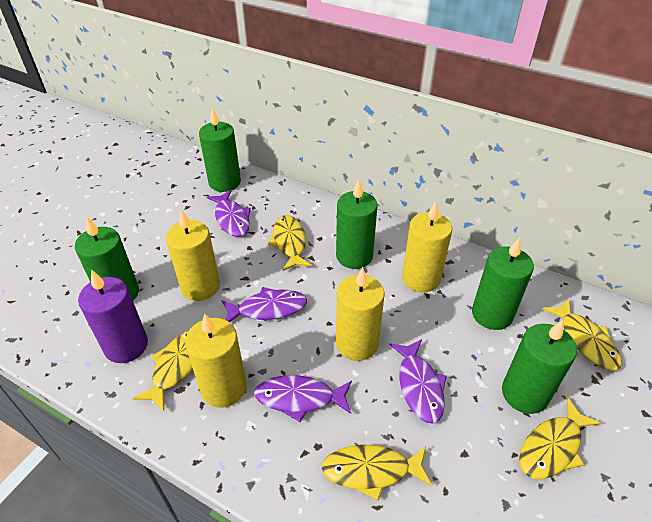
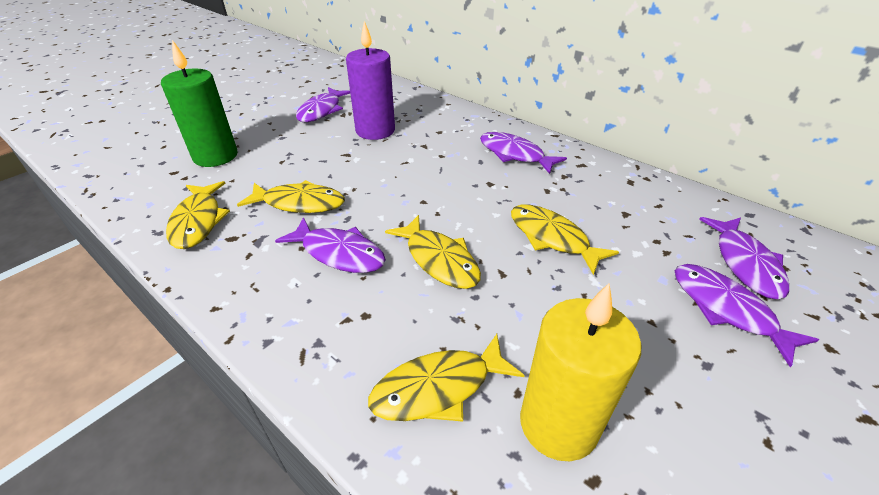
green candle: 5 -> 1
purple fish: 4 -> 5
yellow candle: 4 -> 1

